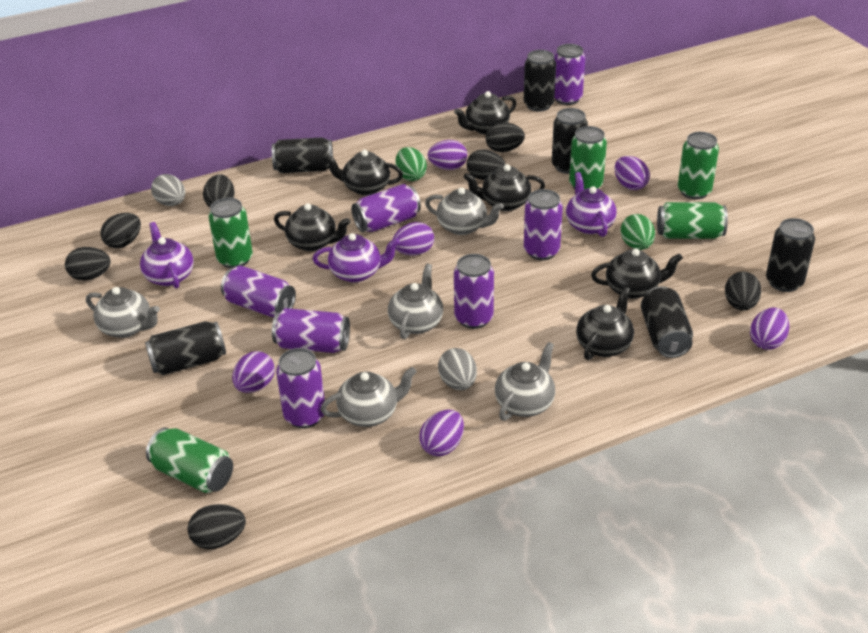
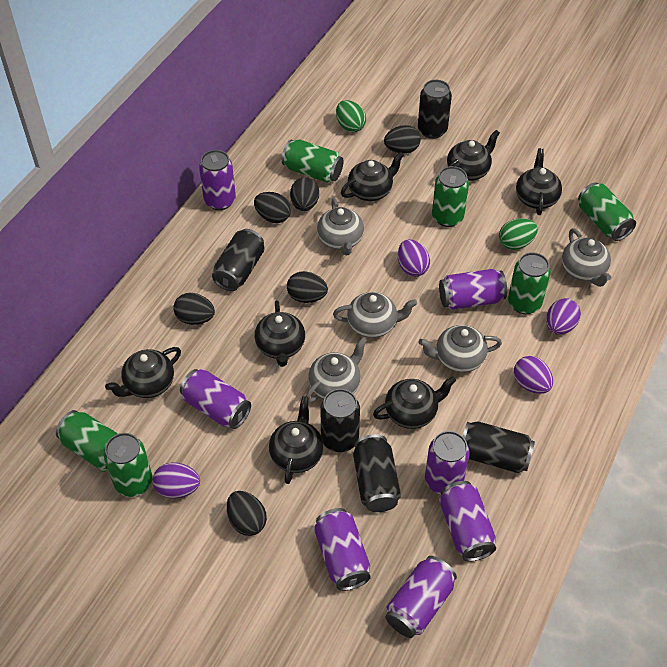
black can: 6 -> 5
black egg: 7 -> 6
black teapot: 6 -> 7
green can: 5 -> 6
grey egg: 2 -> 0
purple egg: 6 -> 4
purple teapot: 3 -> 0

